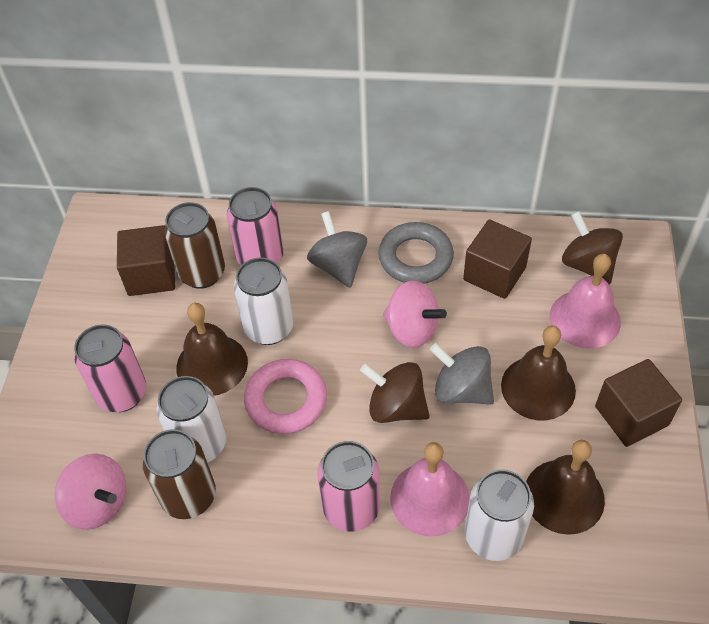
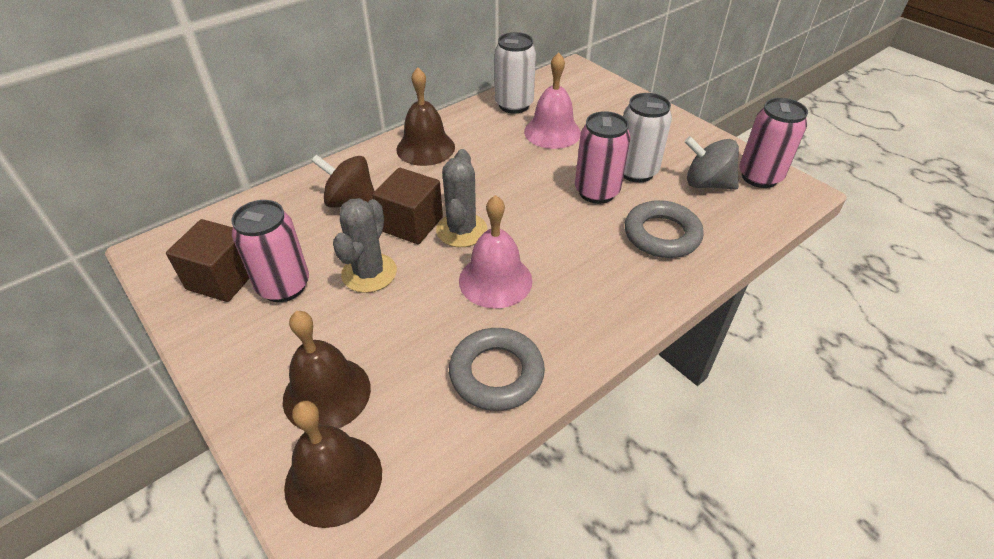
brown can: 2 -> 0
brown cube: 3 -> 2
brown spinning top: 2 -> 1
grey cactus: 0 -> 2
grey ring: 1 -> 2
grey spinning top: 2 -> 1
pink ring: 1 -> 0
pink spinning top: 2 -> 0
white can: 3 -> 2

